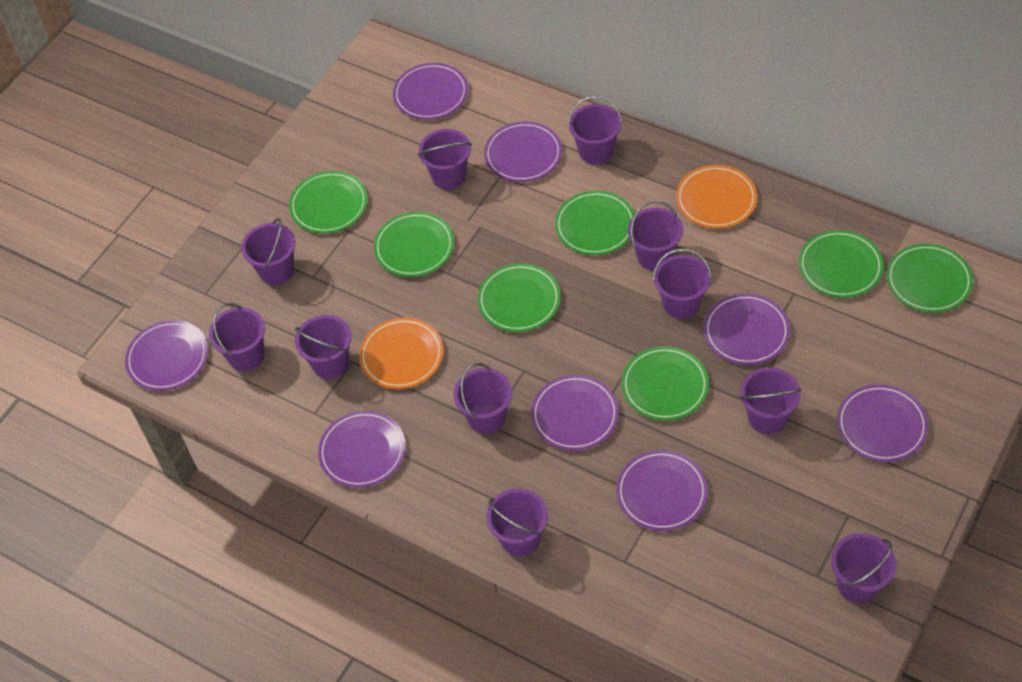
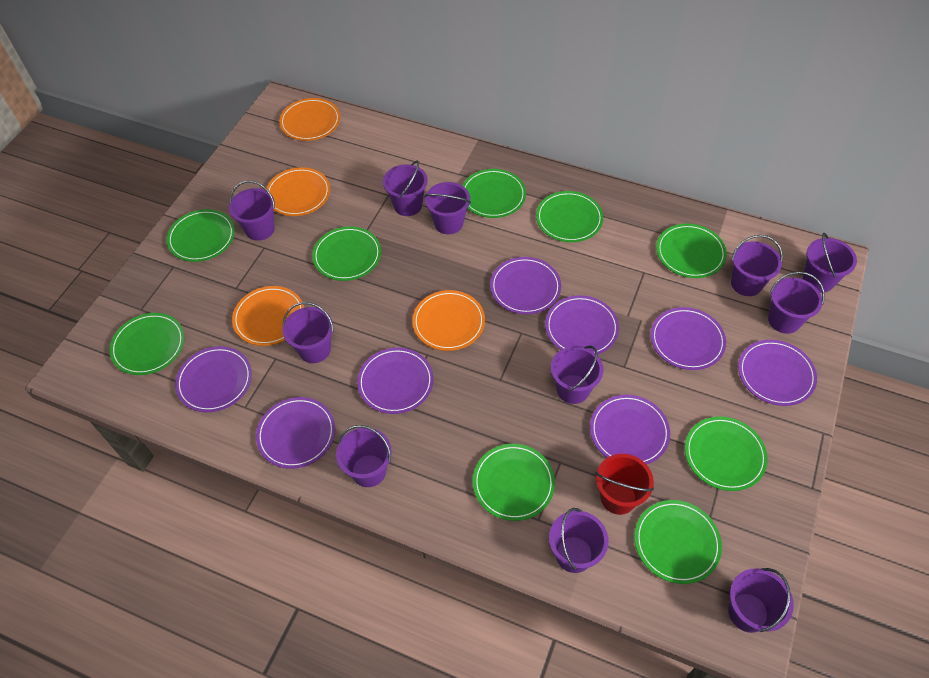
green plate: 7 -> 9
orange plate: 2 -> 4
red bucket: 0 -> 1

